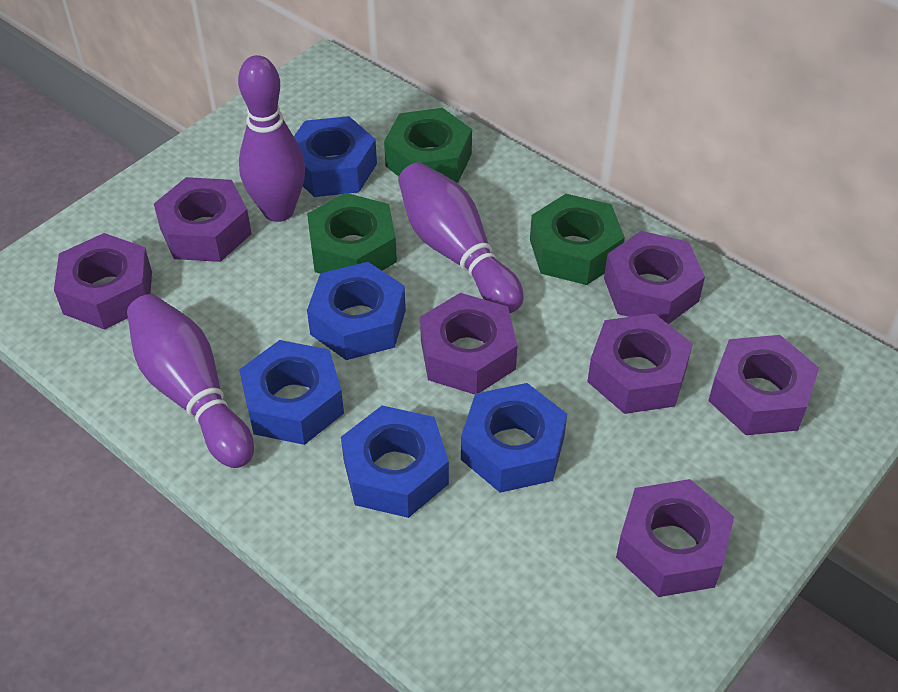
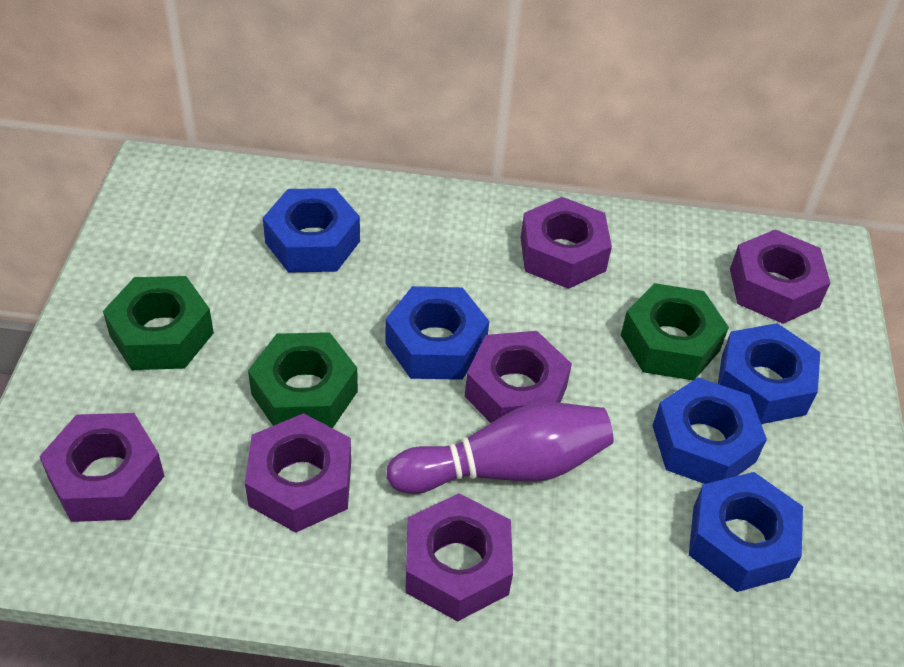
purple bowling pin: 3 -> 1
purple nut: 7 -> 6

